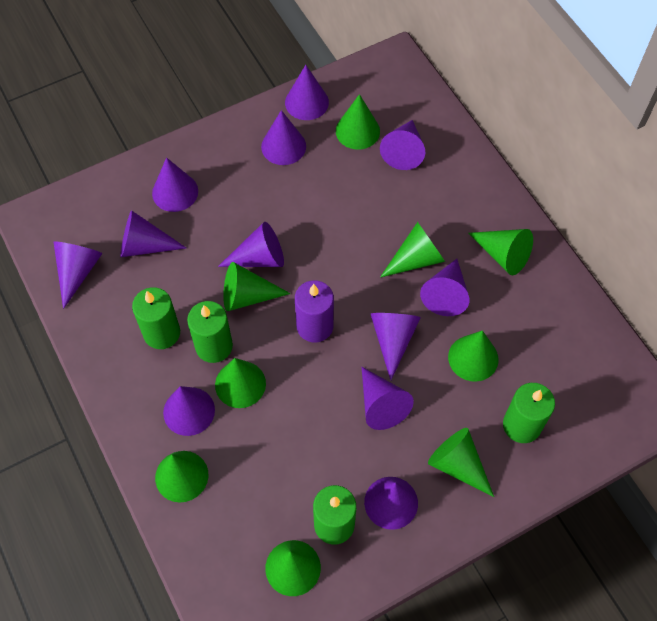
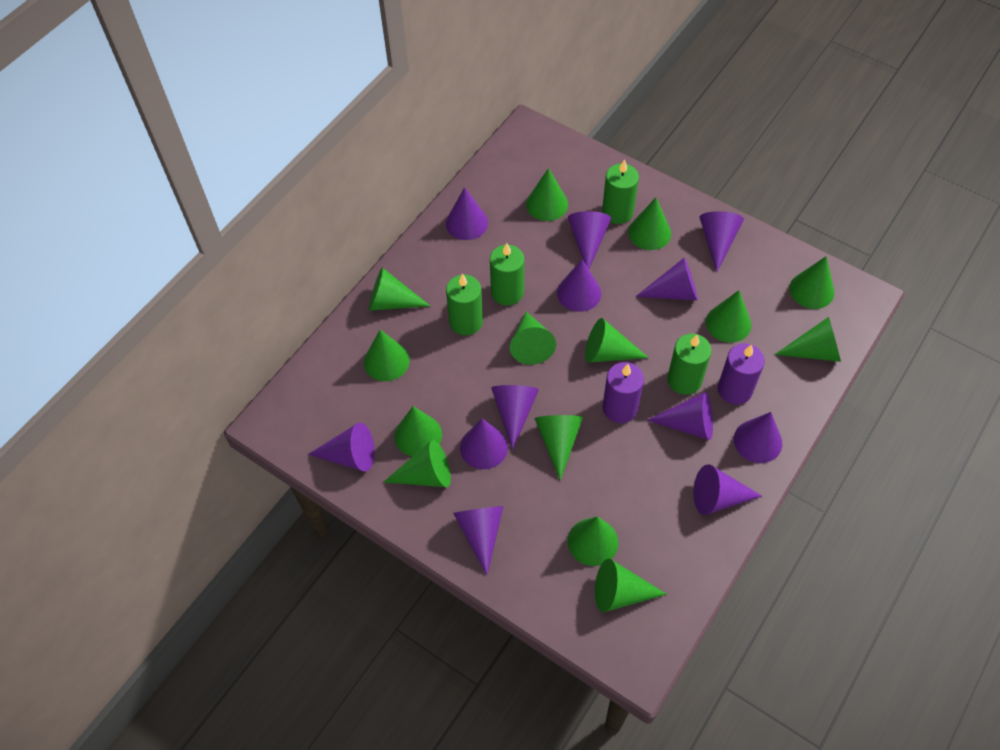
green cone: 9 -> 14
purple candle: 1 -> 2

